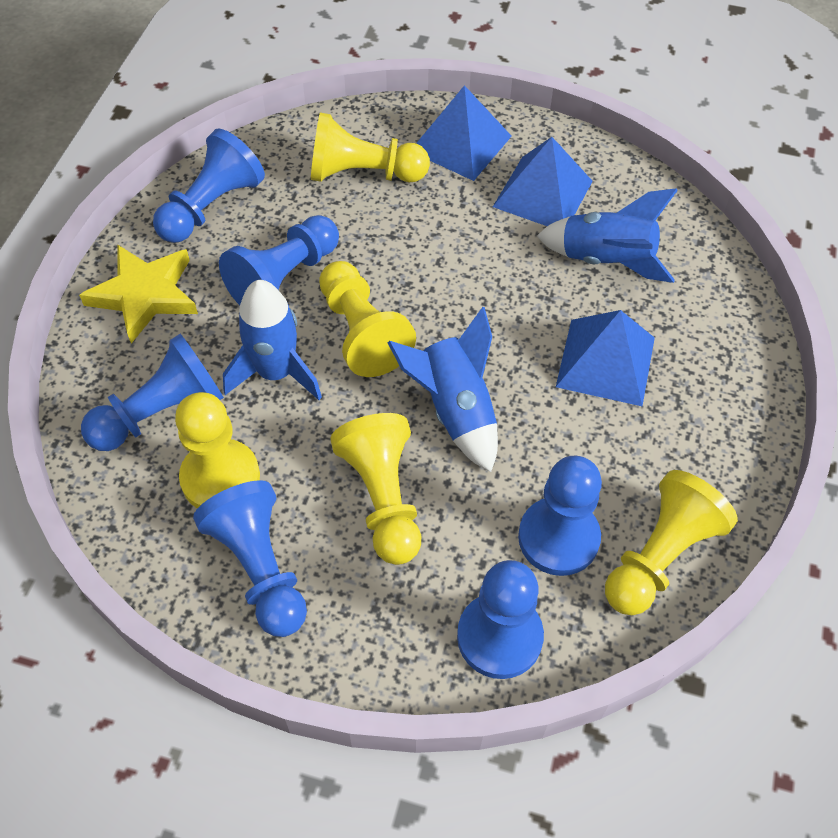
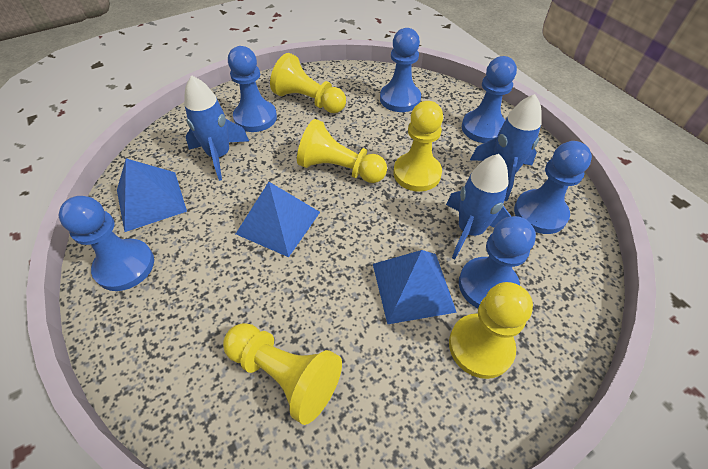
yellow star: 1 -> 0

